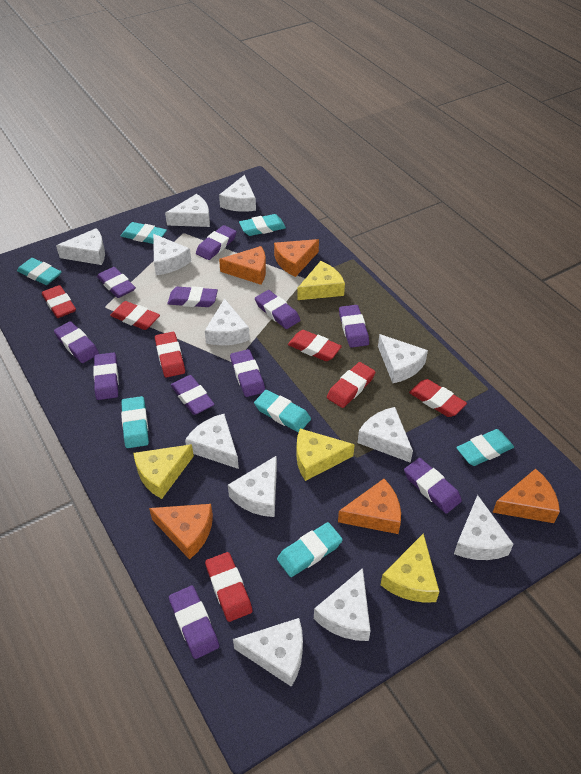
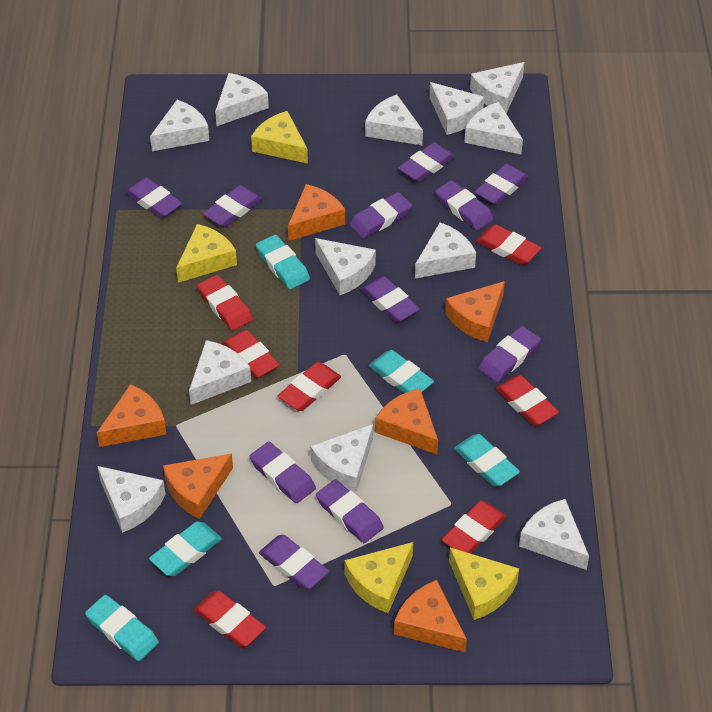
orange cheese: 5 -> 6
turquoise eraser: 7 -> 5

